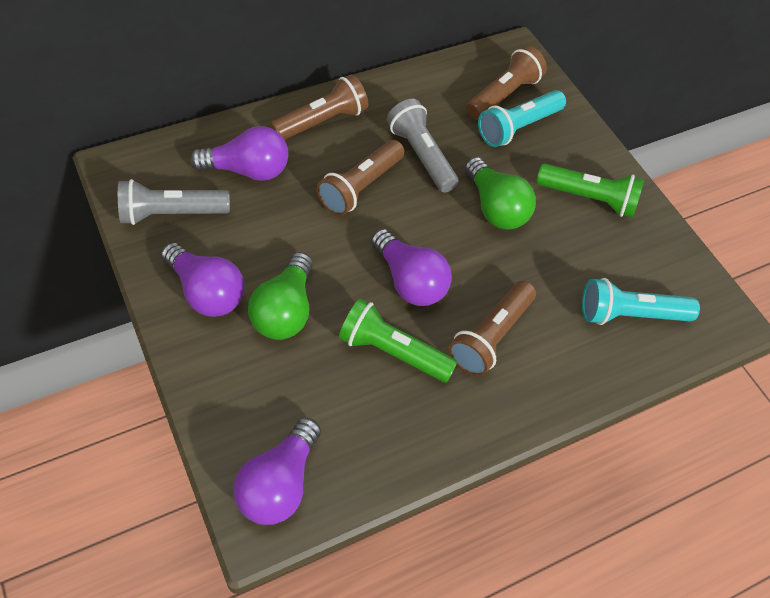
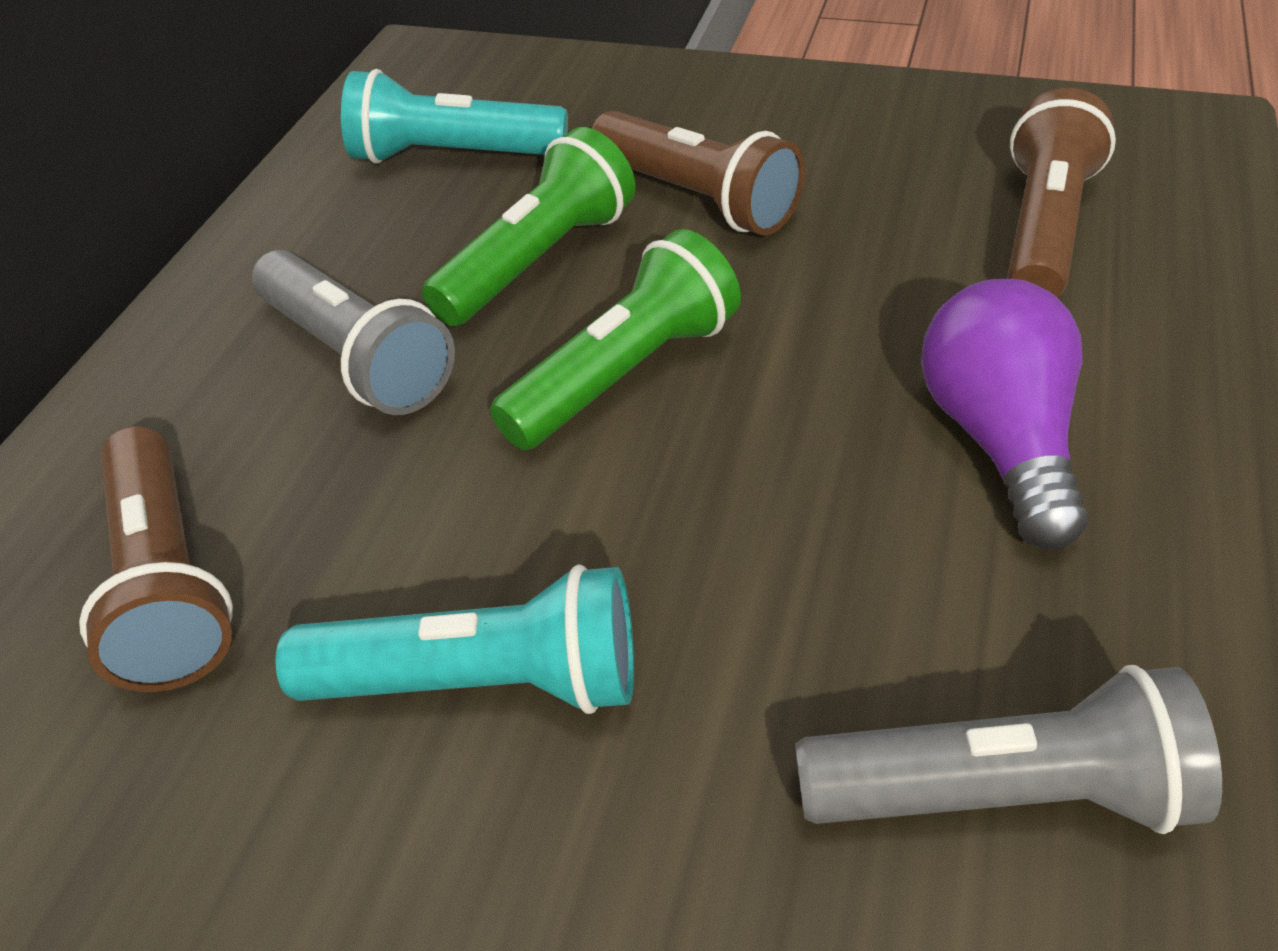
brown flashlight: 4 -> 3
green light bulb: 2 -> 0
purple light bulb: 4 -> 1

